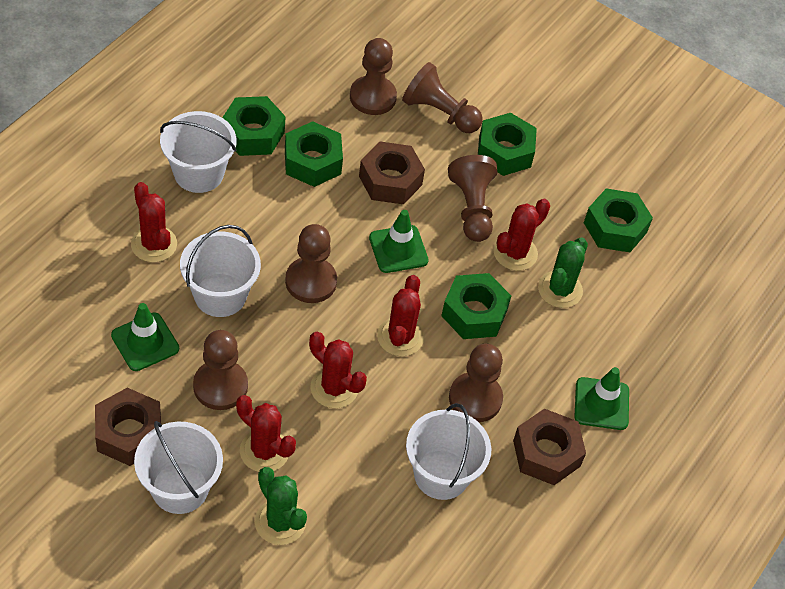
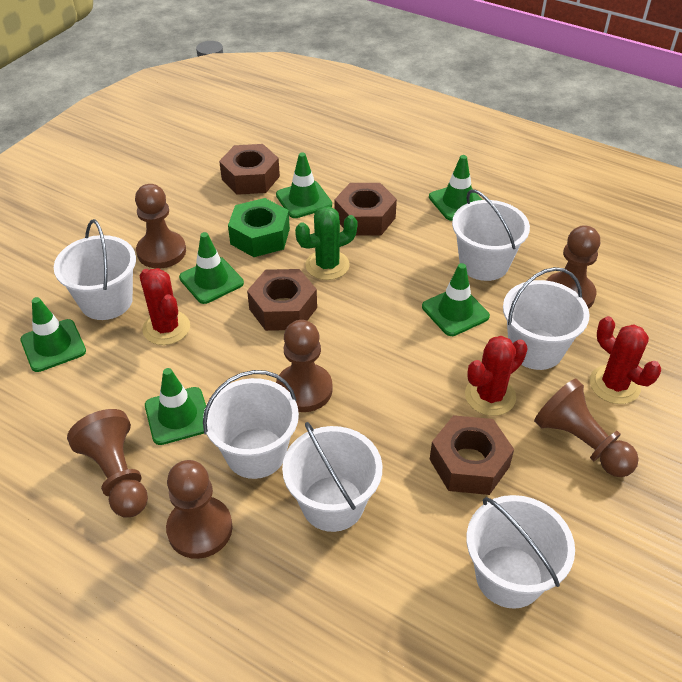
brown nut: 3 -> 4
green cactus: 2 -> 1
green nut: 5 -> 1
green traffic cone: 3 -> 6
red cactus: 5 -> 3
white bucket: 4 -> 6

